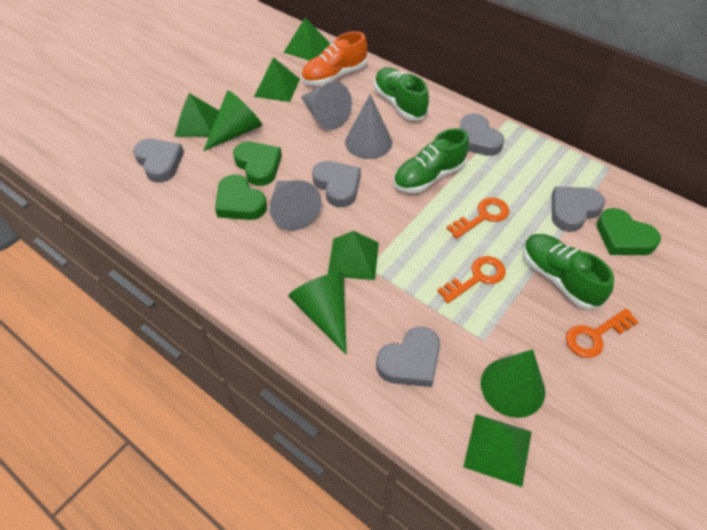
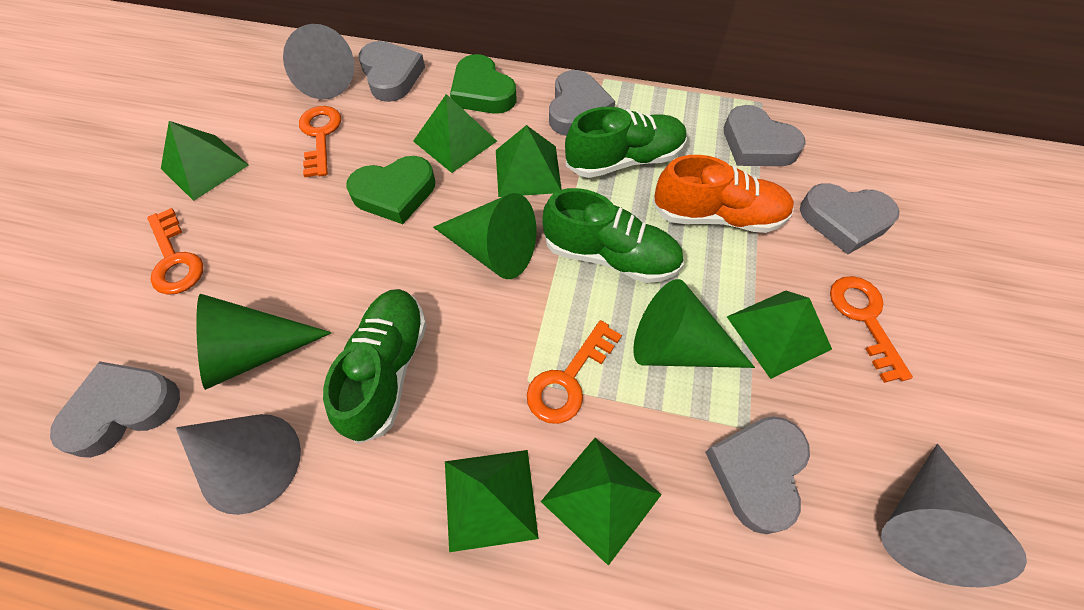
green heart: 3 -> 2
green pyramid: 5 -> 6
grey heart: 5 -> 6
orange key: 3 -> 4

